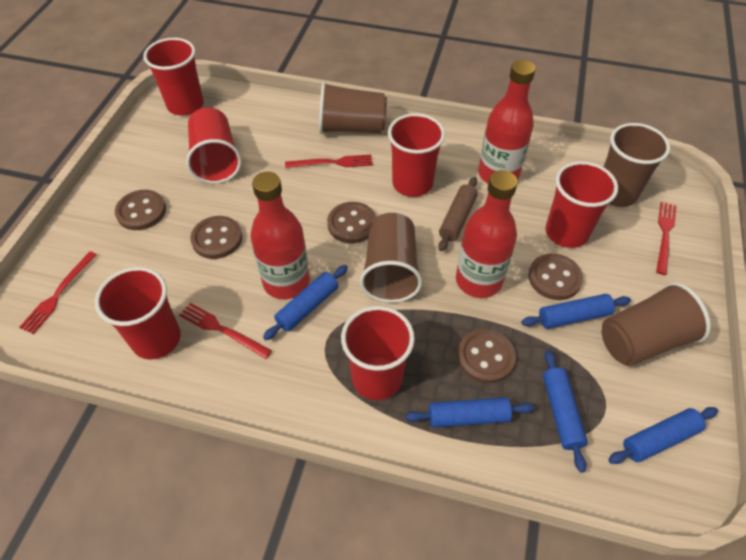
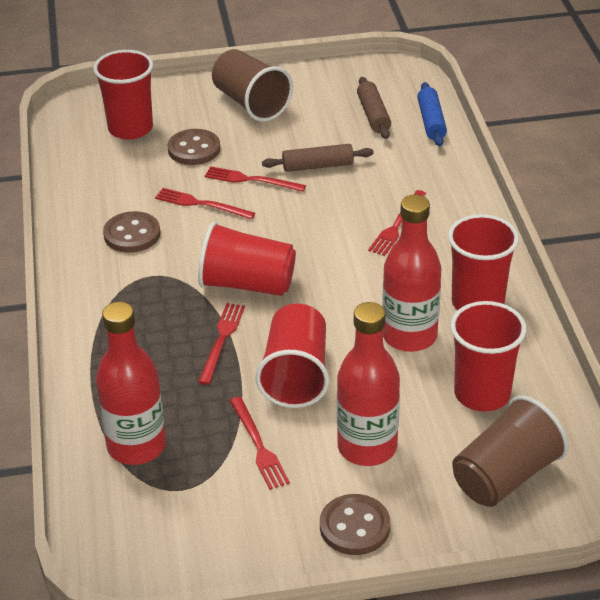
blue rolling pin: 5 -> 1
brown button: 5 -> 3
brown cup: 4 -> 2
brown rolling pin: 1 -> 2
red cup: 6 -> 5
red fork: 4 -> 5

